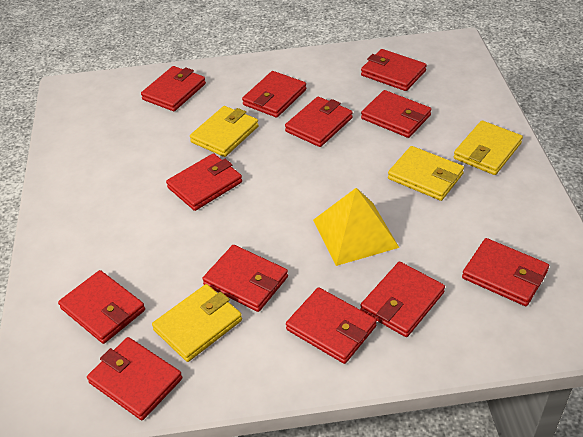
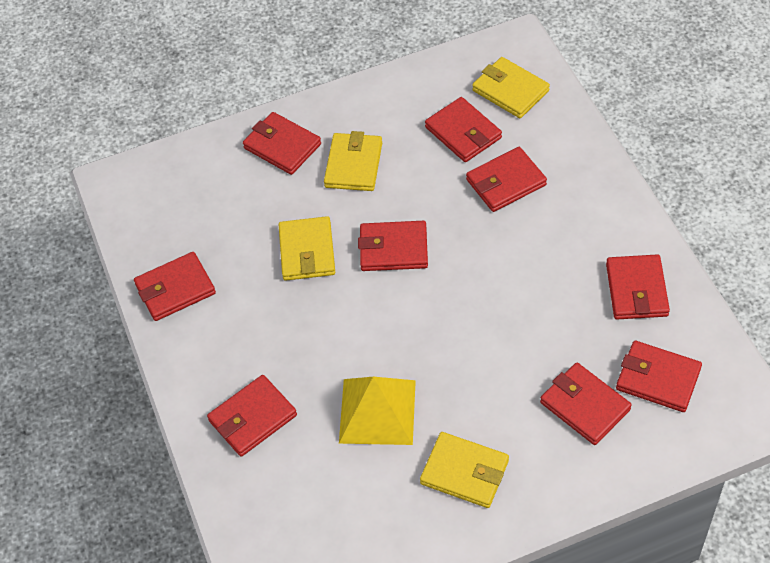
red wallet: 12 -> 9

